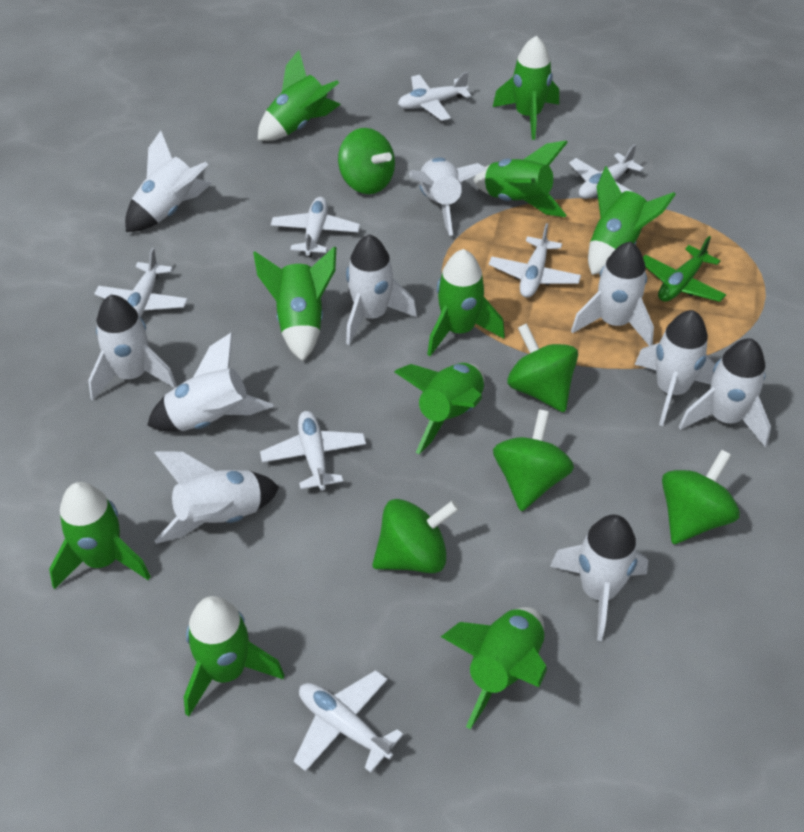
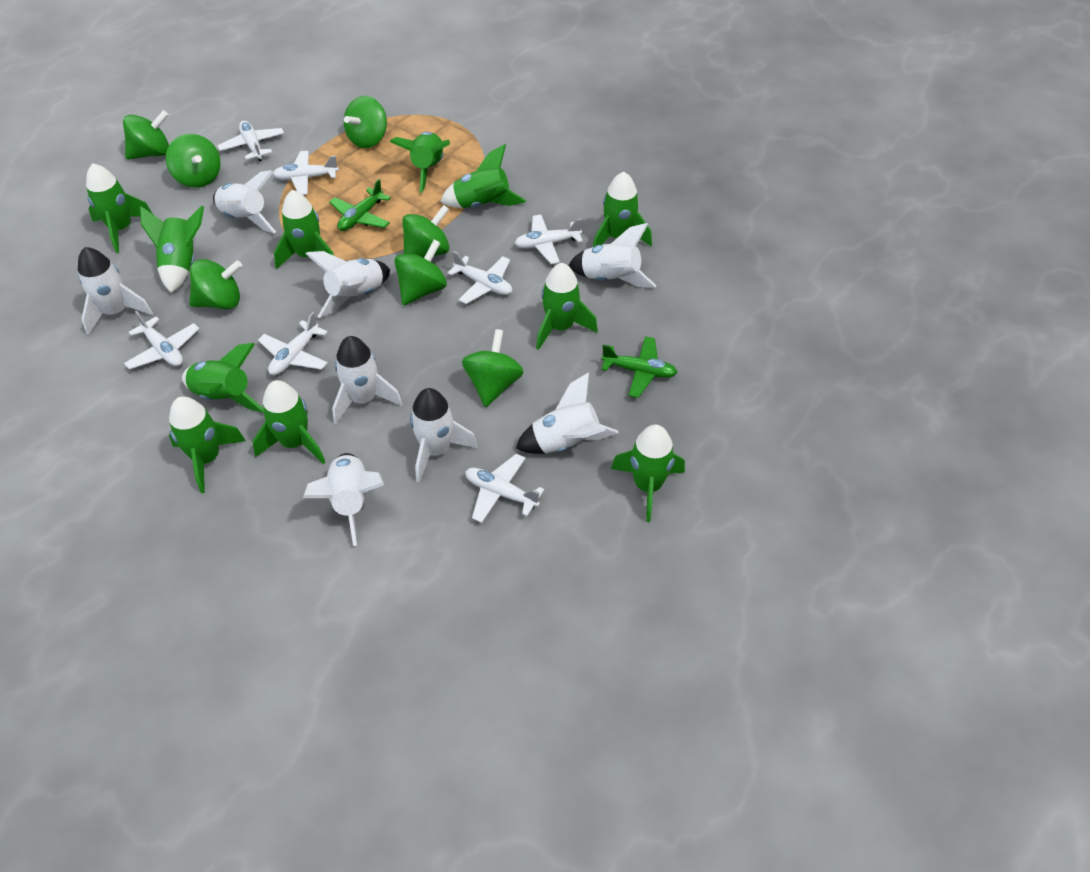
green plane: 1 -> 2
green rocket: 10 -> 11
green spinning top: 5 -> 7
white rocket: 10 -> 8

